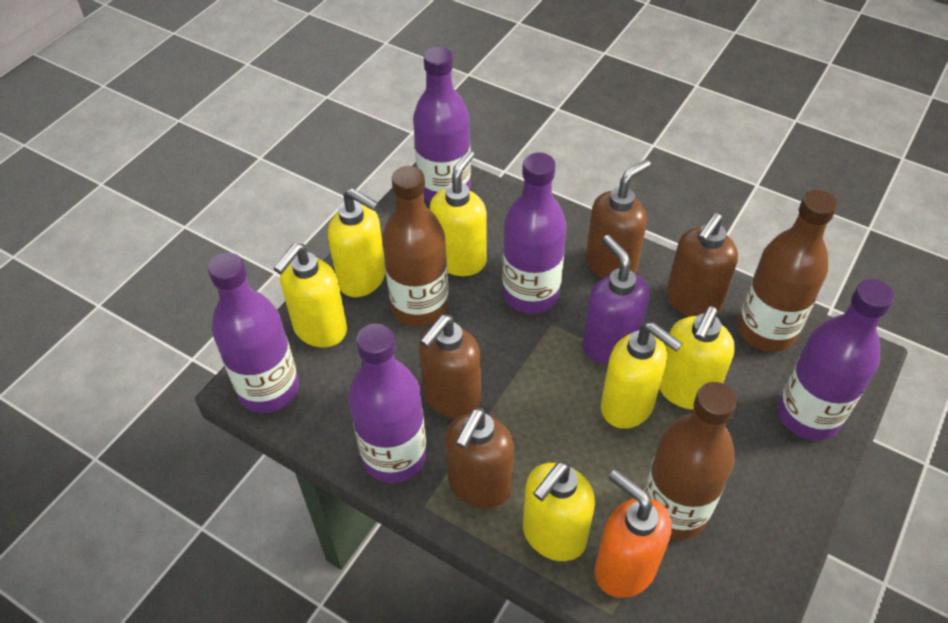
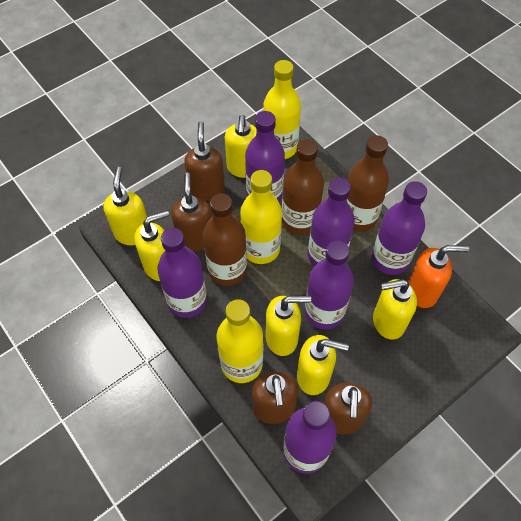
purple bottle: 5 -> 6
purple soap dispenser: 1 -> 0
yellow bottle: 0 -> 3

